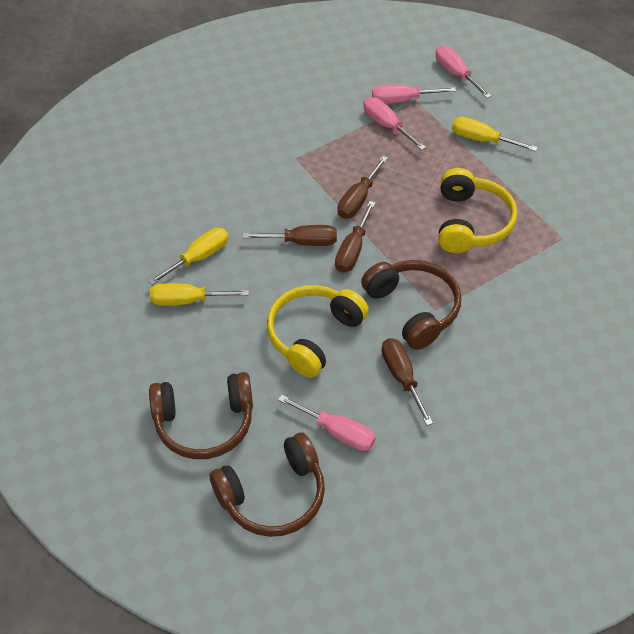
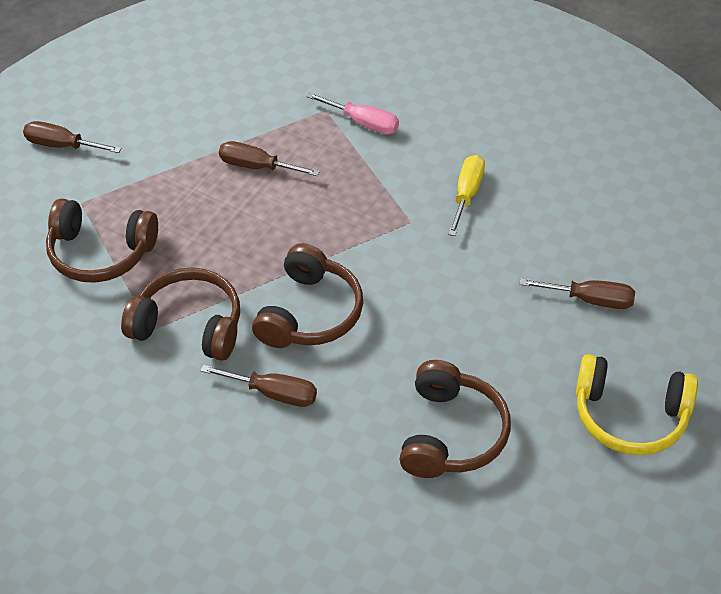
brown headphones: 3 -> 4
pink screwdriver: 4 -> 1
yellow headphones: 2 -> 1
yellow screwdriver: 3 -> 1

